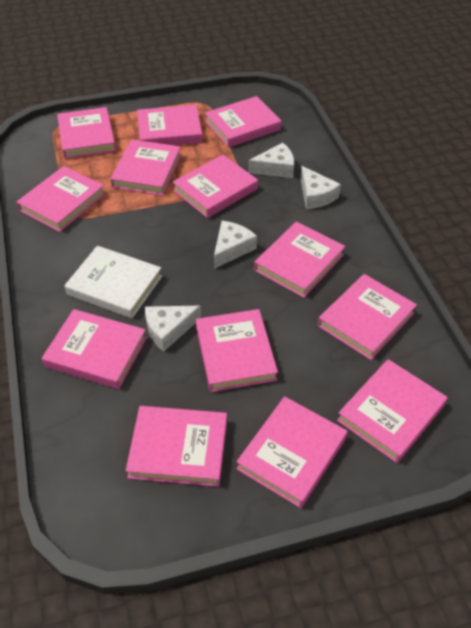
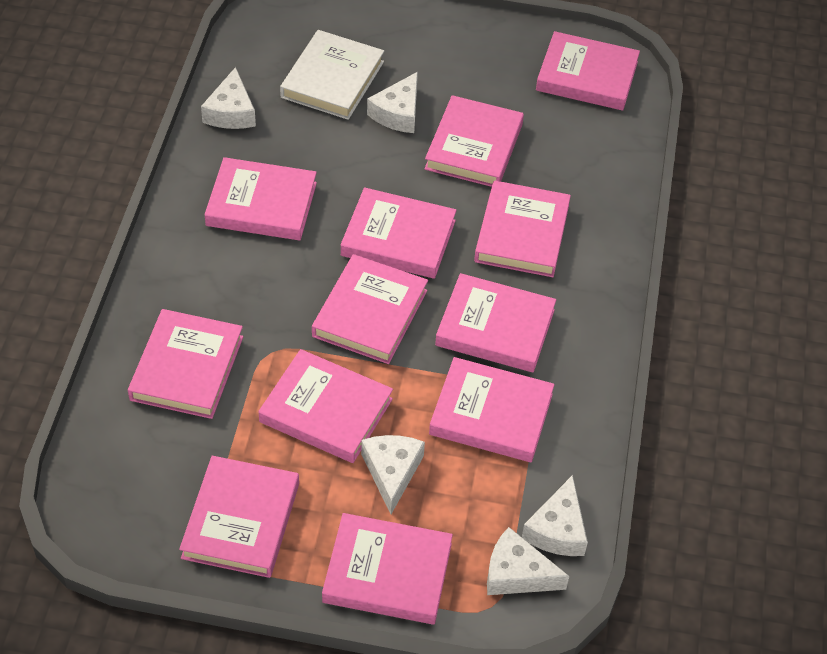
pink book: 13 -> 12
white cheese: 4 -> 5

